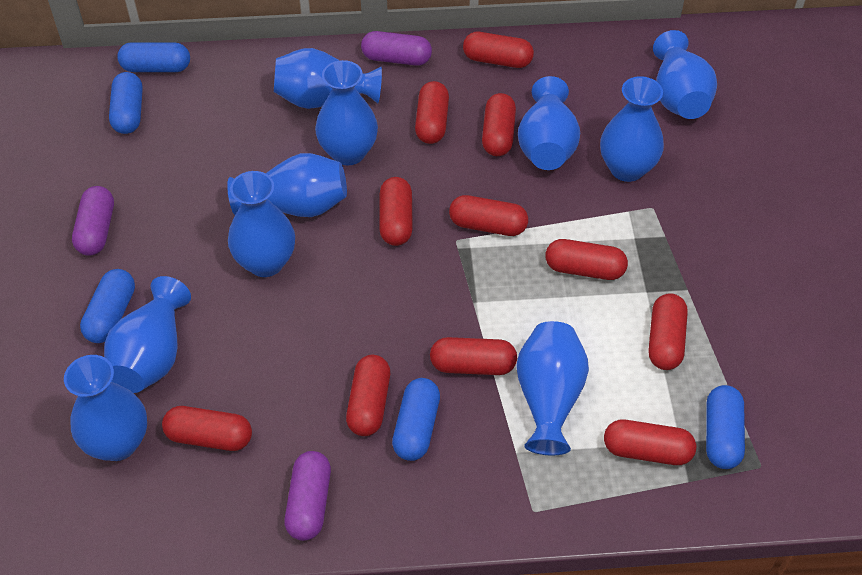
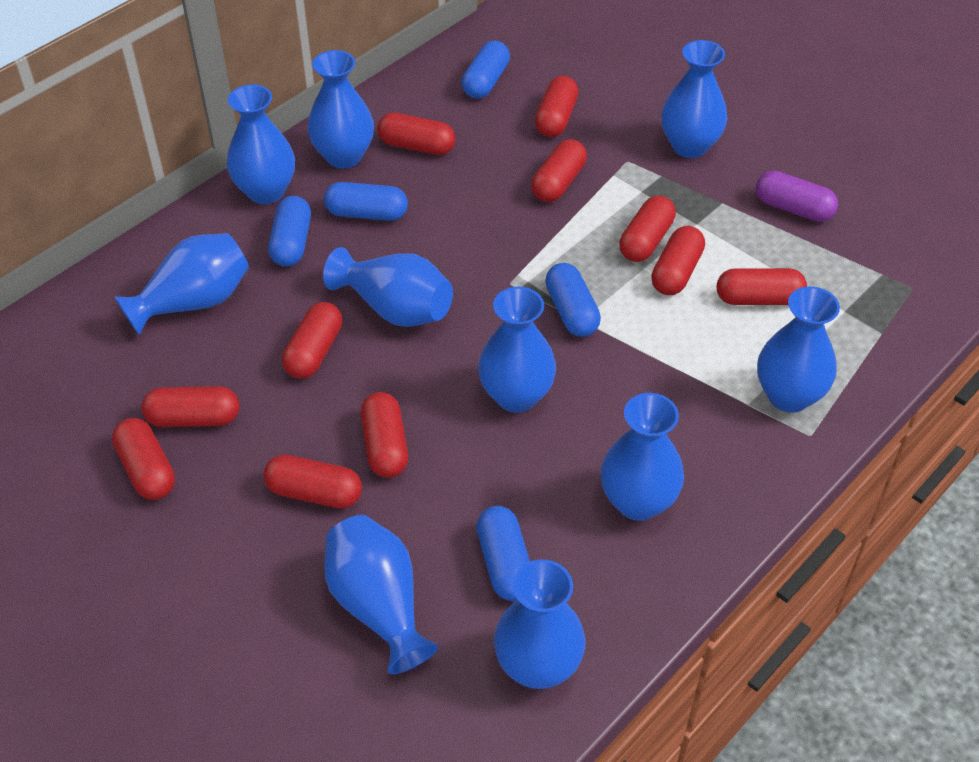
purple capsule: 3 -> 1

